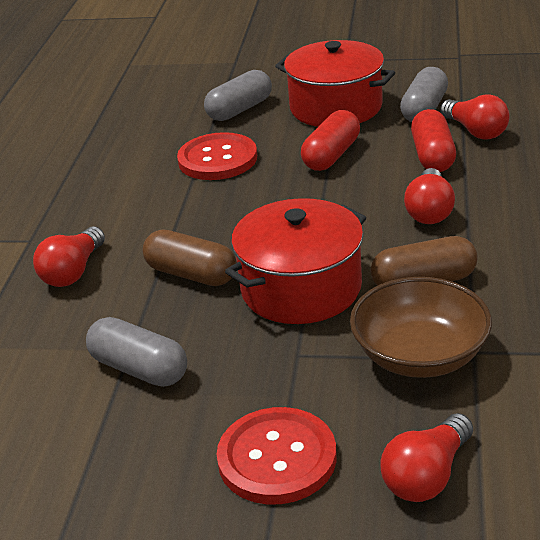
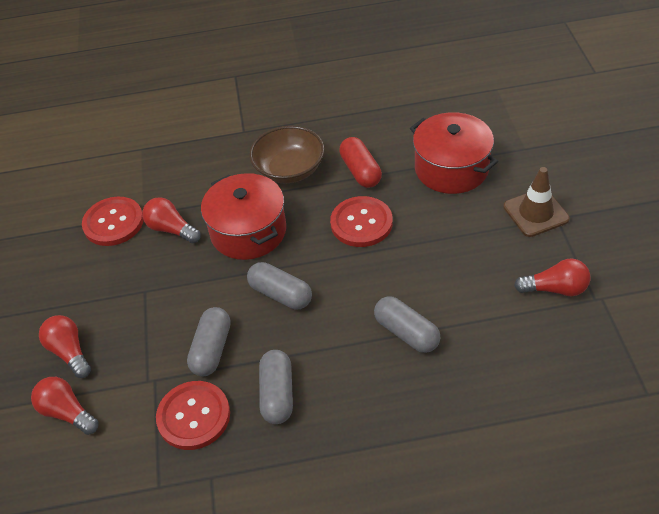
brown capsule: 2 -> 0
brown traffic cone: 0 -> 1
grey capsule: 3 -> 4
red button: 2 -> 3
red capsule: 2 -> 1

